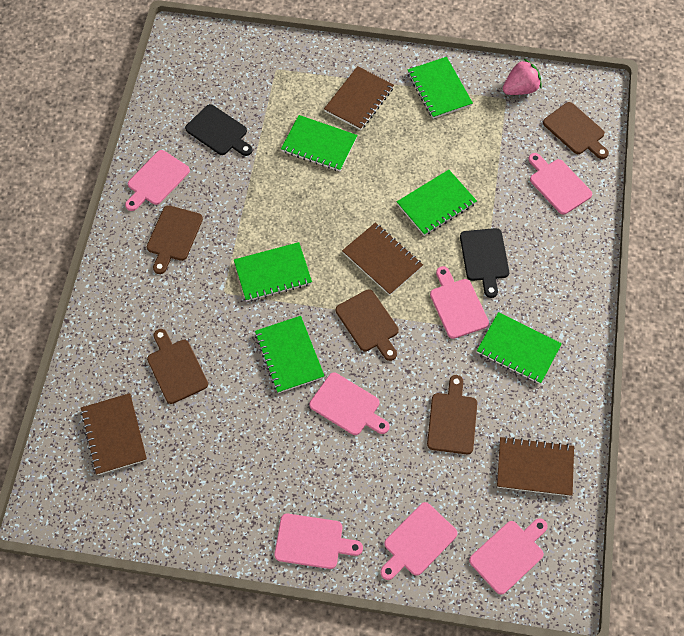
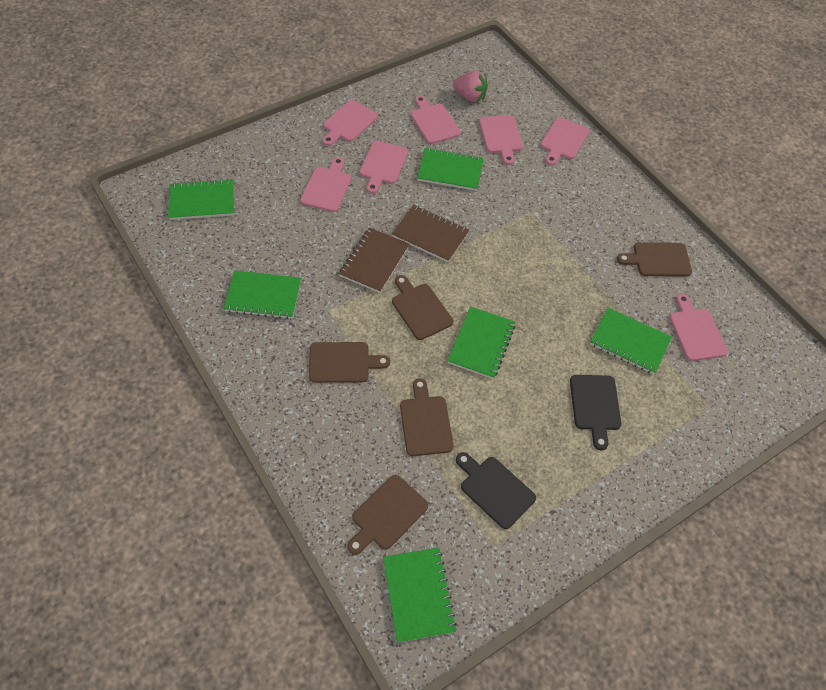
brown notebook: 4 -> 2

